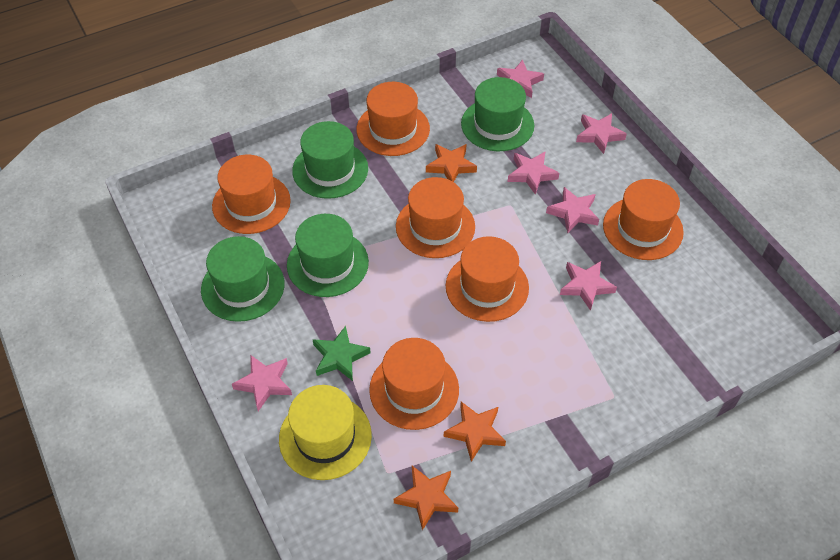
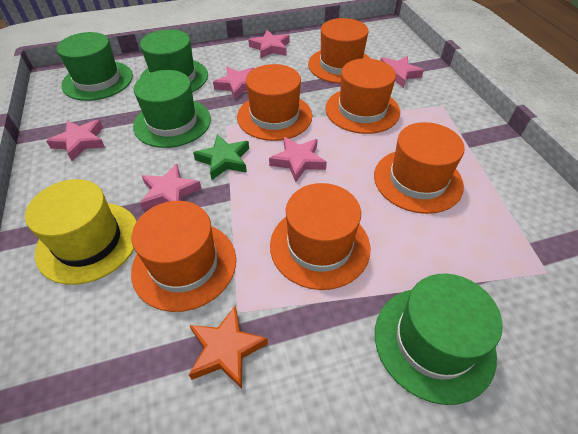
orange star: 3 -> 1

